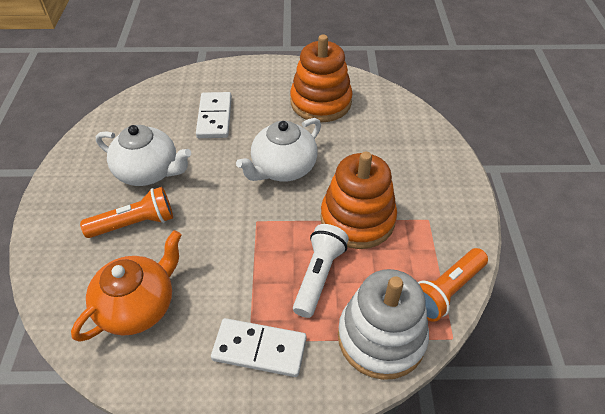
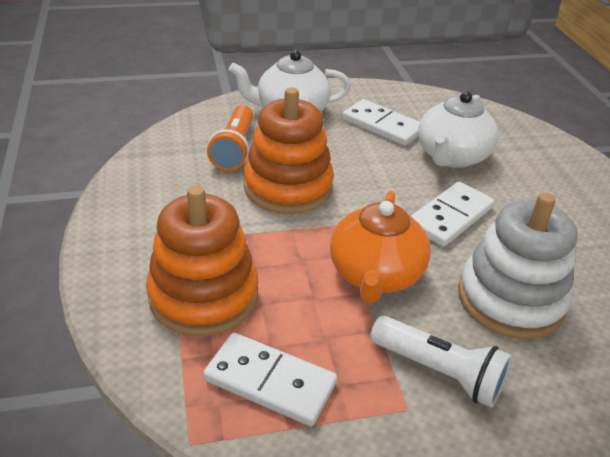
orange flashlight: 2 -> 1
white domino: 2 -> 3

